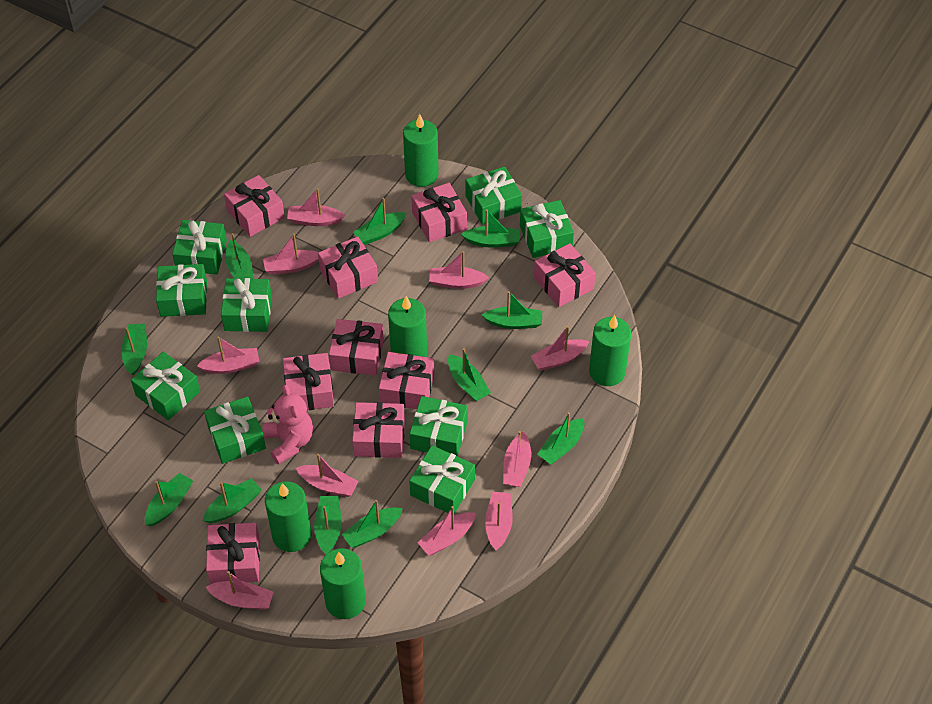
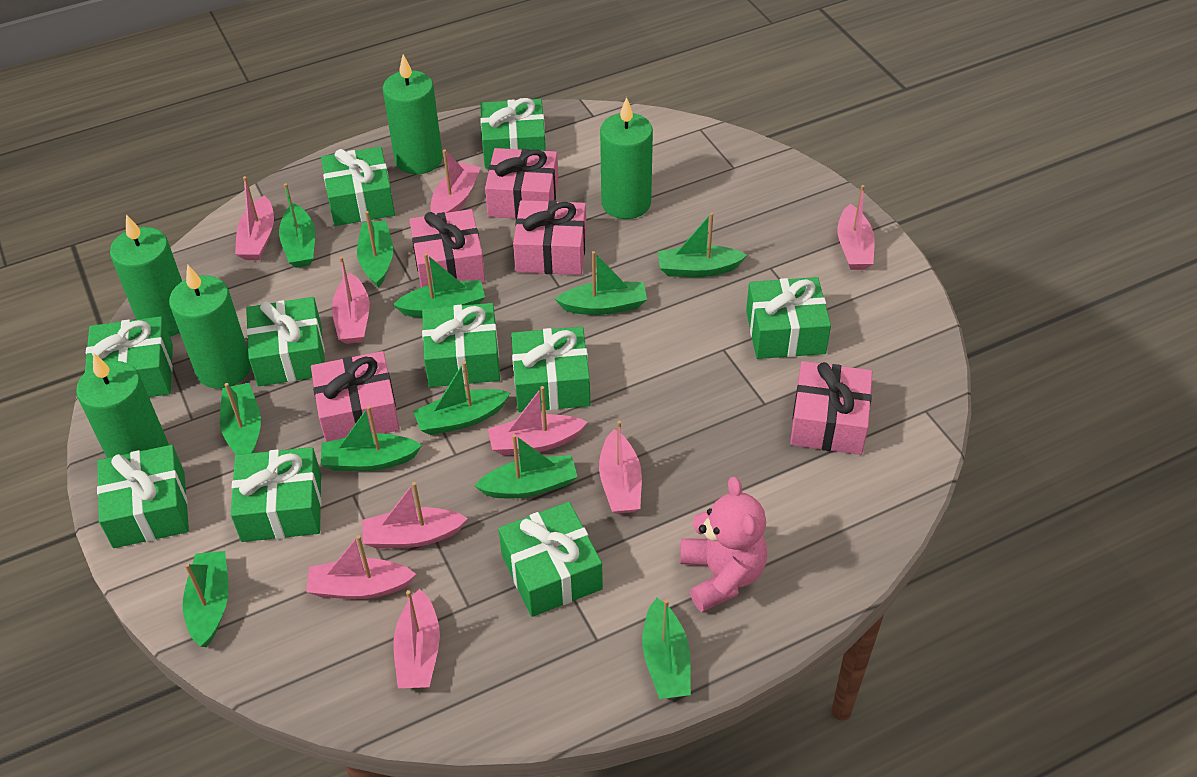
green gift: 9 -> 10
pink boat: 10 -> 9
pink gift: 9 -> 5

